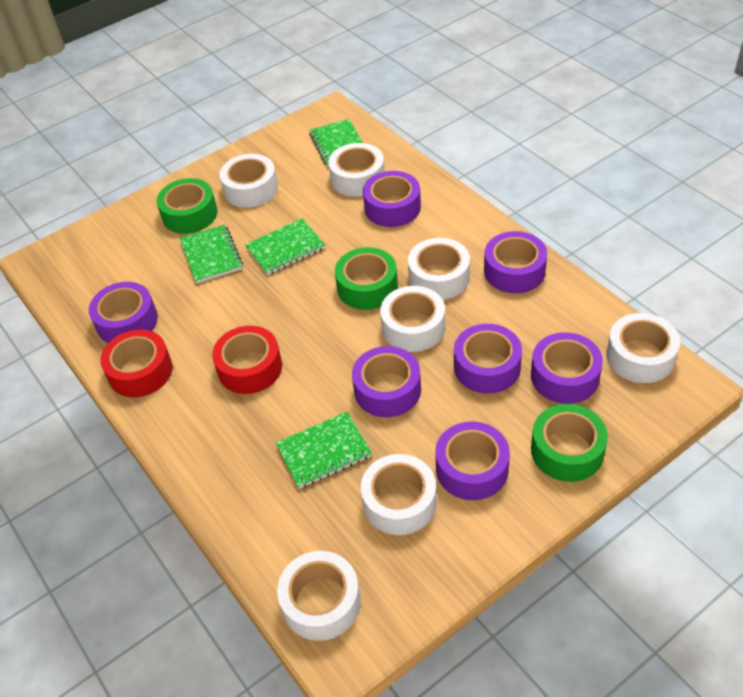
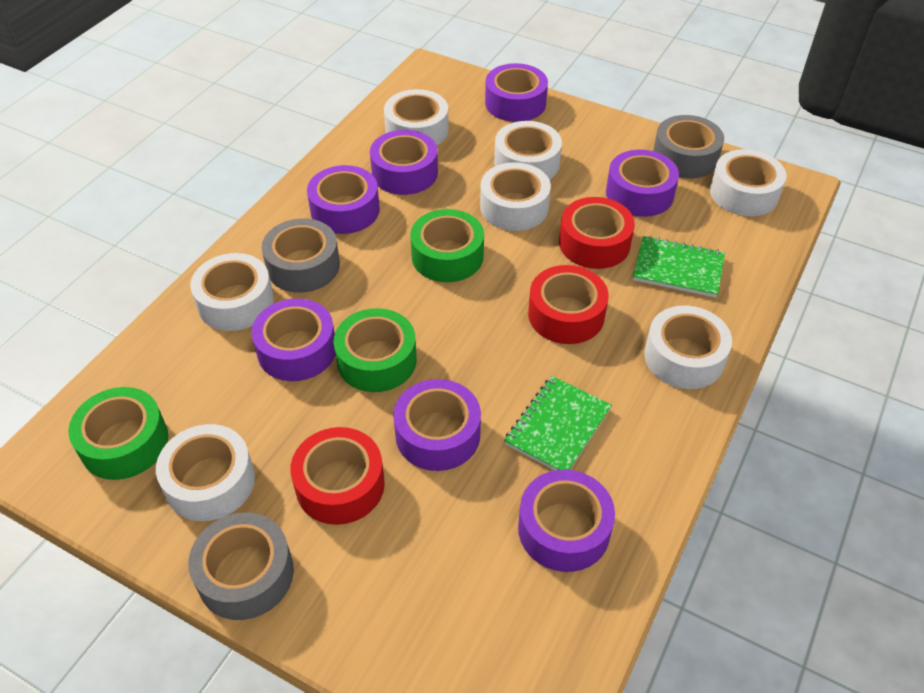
green notebook: 4 -> 2
grey tape: 0 -> 3
red tape: 2 -> 3

